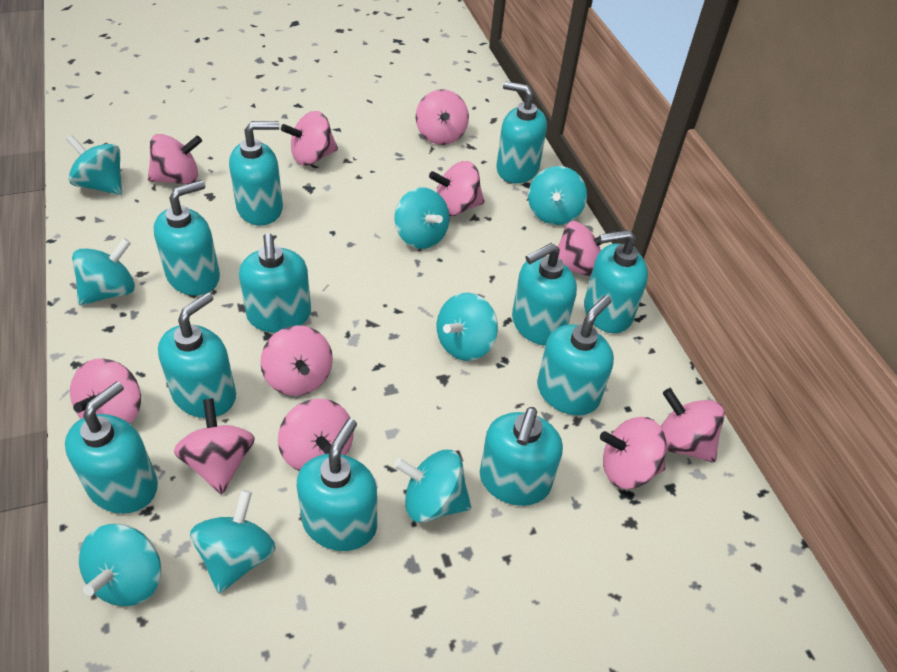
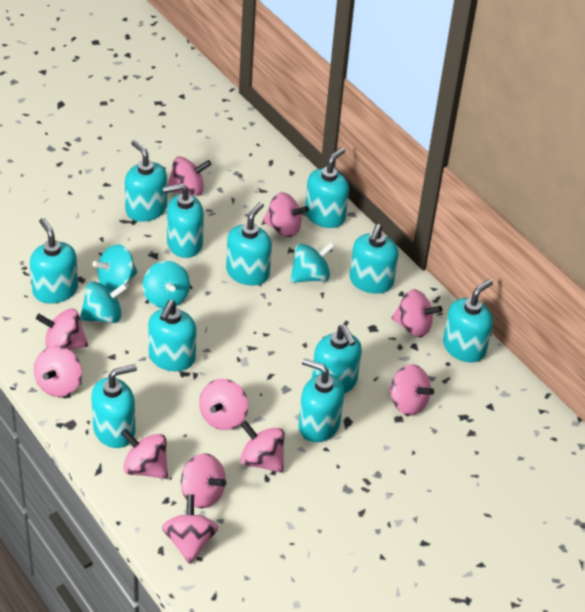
turquoise spinning top: 8 -> 4

